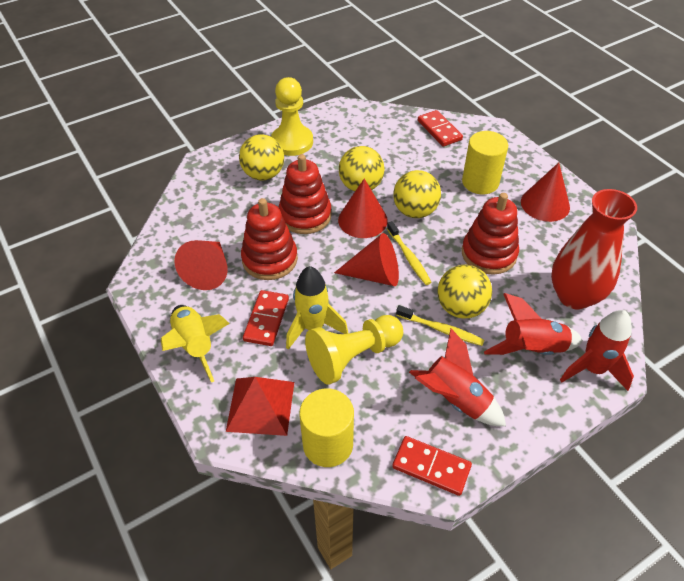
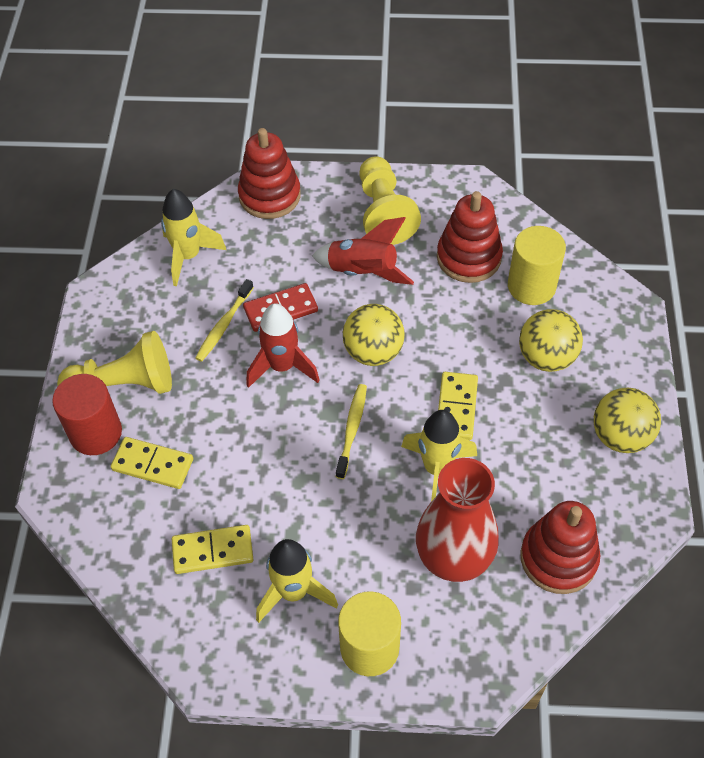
red cone: 4 -> 0
red cylinder: 0 -> 1
red domino: 3 -> 1
red pyramid: 1 -> 0
red rocket: 3 -> 2
yellow ball: 4 -> 3
yellow domino: 0 -> 3
yellow rocket: 2 -> 3

